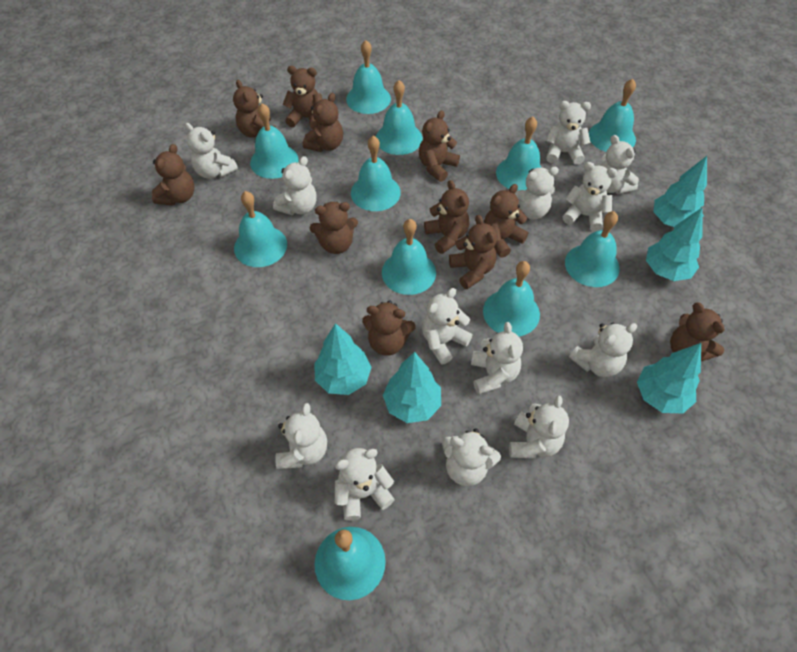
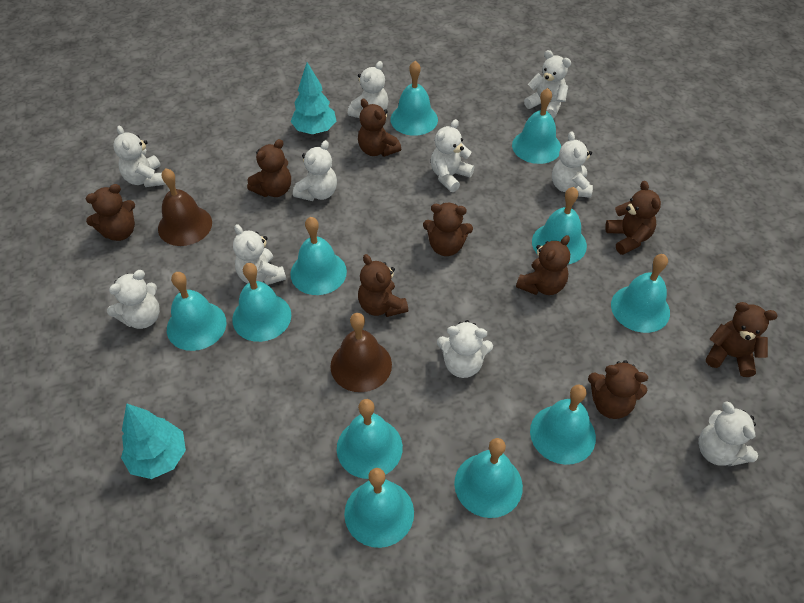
brown bell: 0 -> 2
brown teddy bear: 11 -> 9
turquoise tree: 5 -> 2
white teddy bear: 13 -> 10

